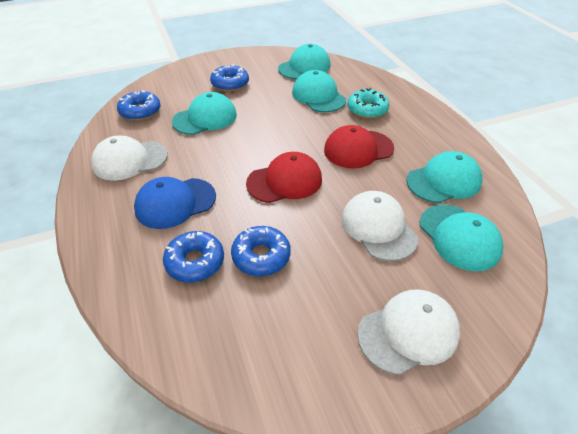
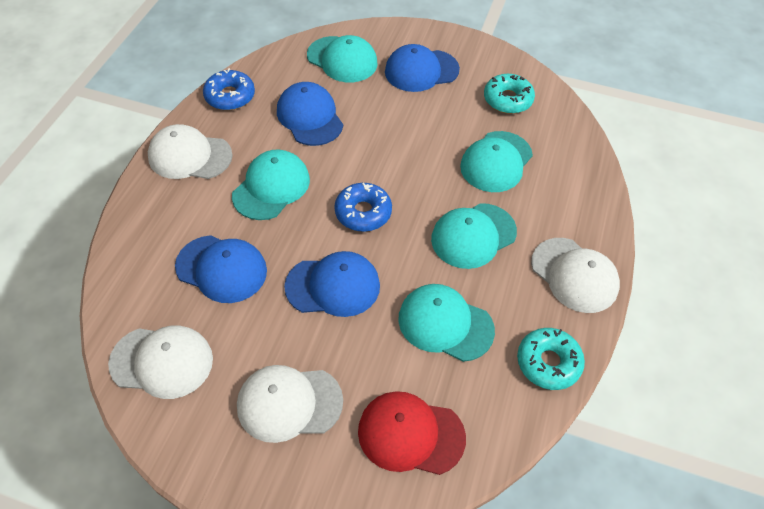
blue cap: 1 -> 4
blue donut: 4 -> 2
red cap: 2 -> 1
turquoise donut: 1 -> 2
white cap: 3 -> 4

